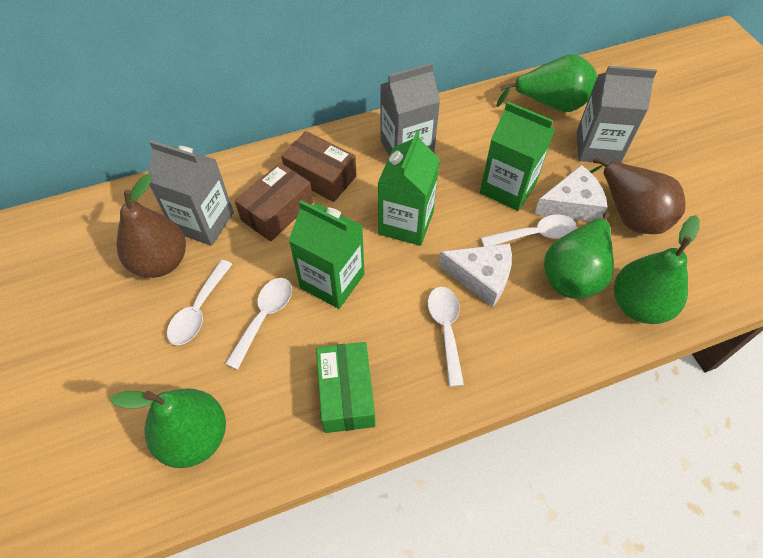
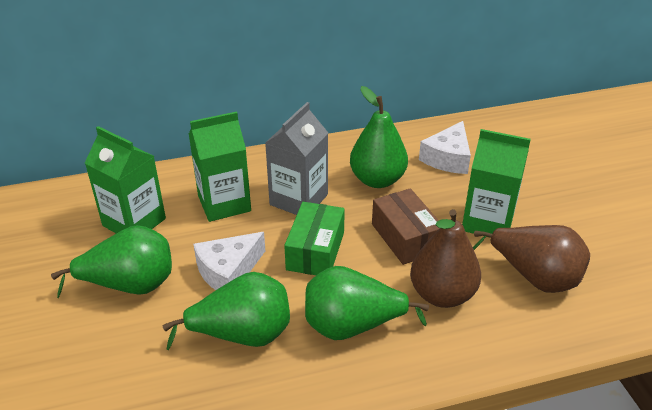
brown box: 2 -> 1
grey carton: 3 -> 1
white spoon: 4 -> 0

